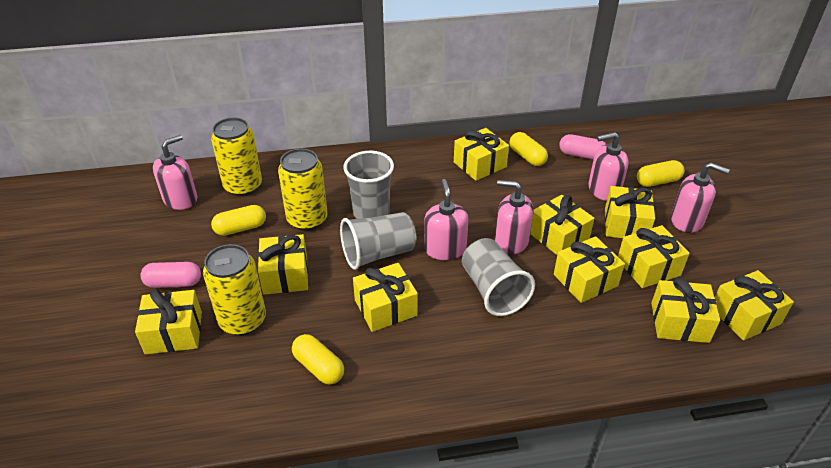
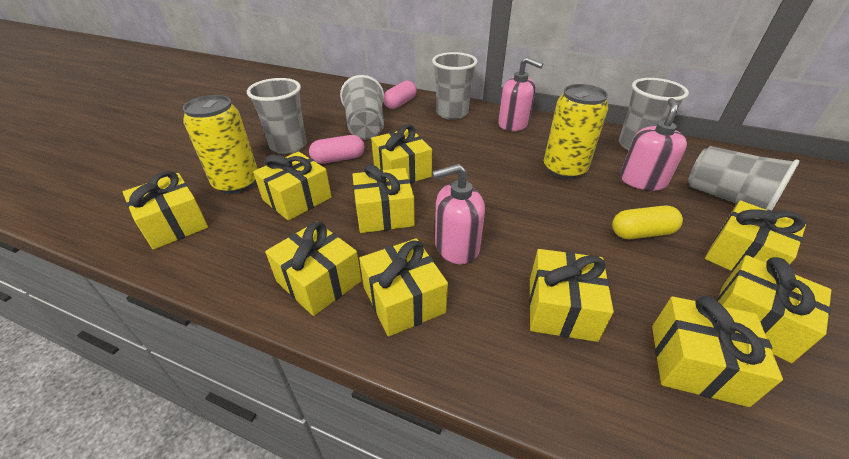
grey cup: 3 -> 5
pink soap dispenser: 5 -> 3
yellow can: 3 -> 2
yellow capsule: 4 -> 1

